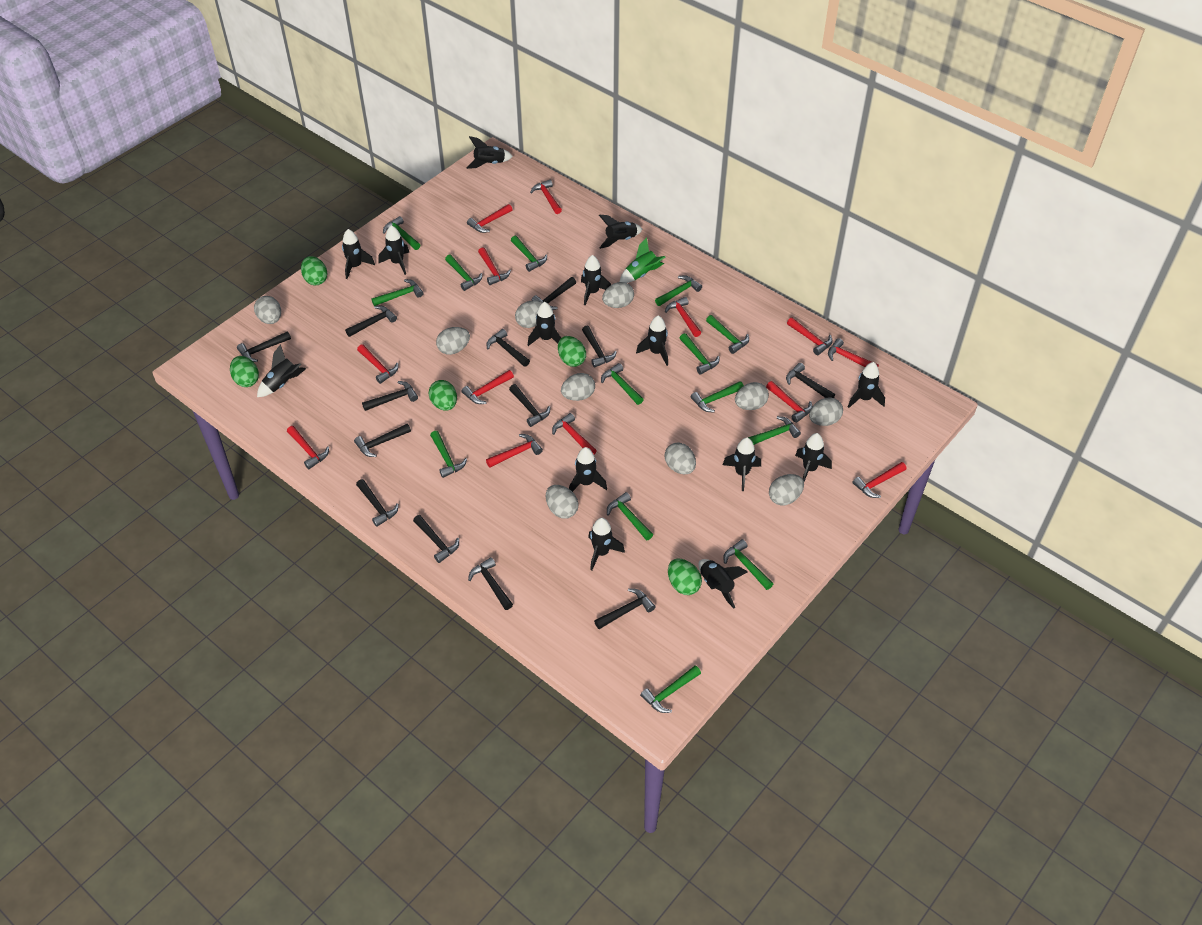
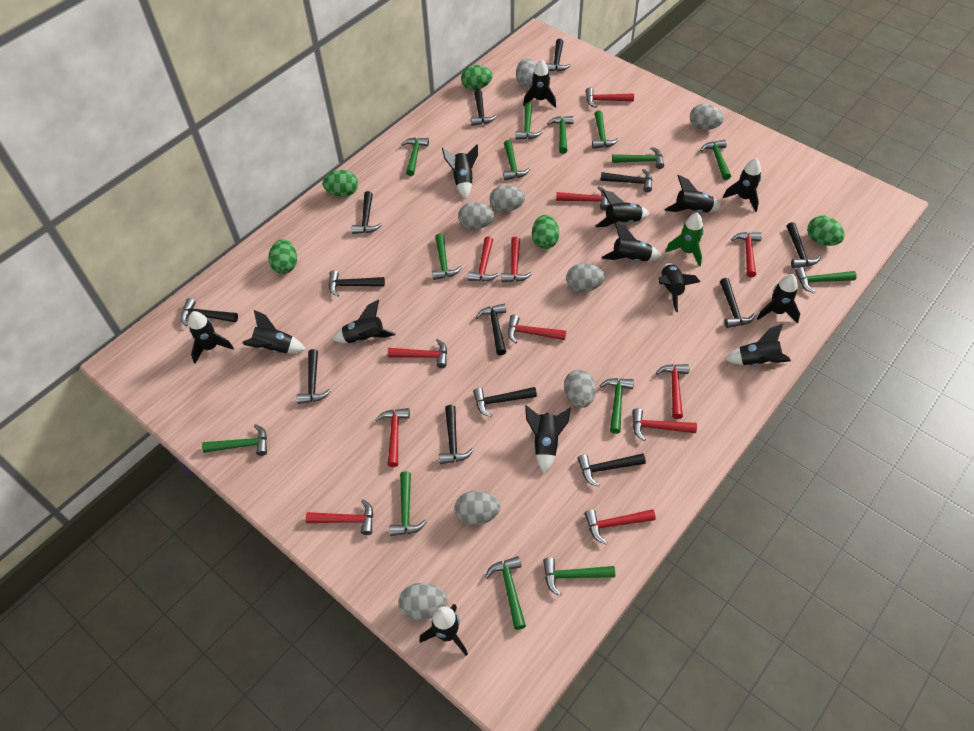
grey egg: 10 -> 8
red hammer: 13 -> 12

